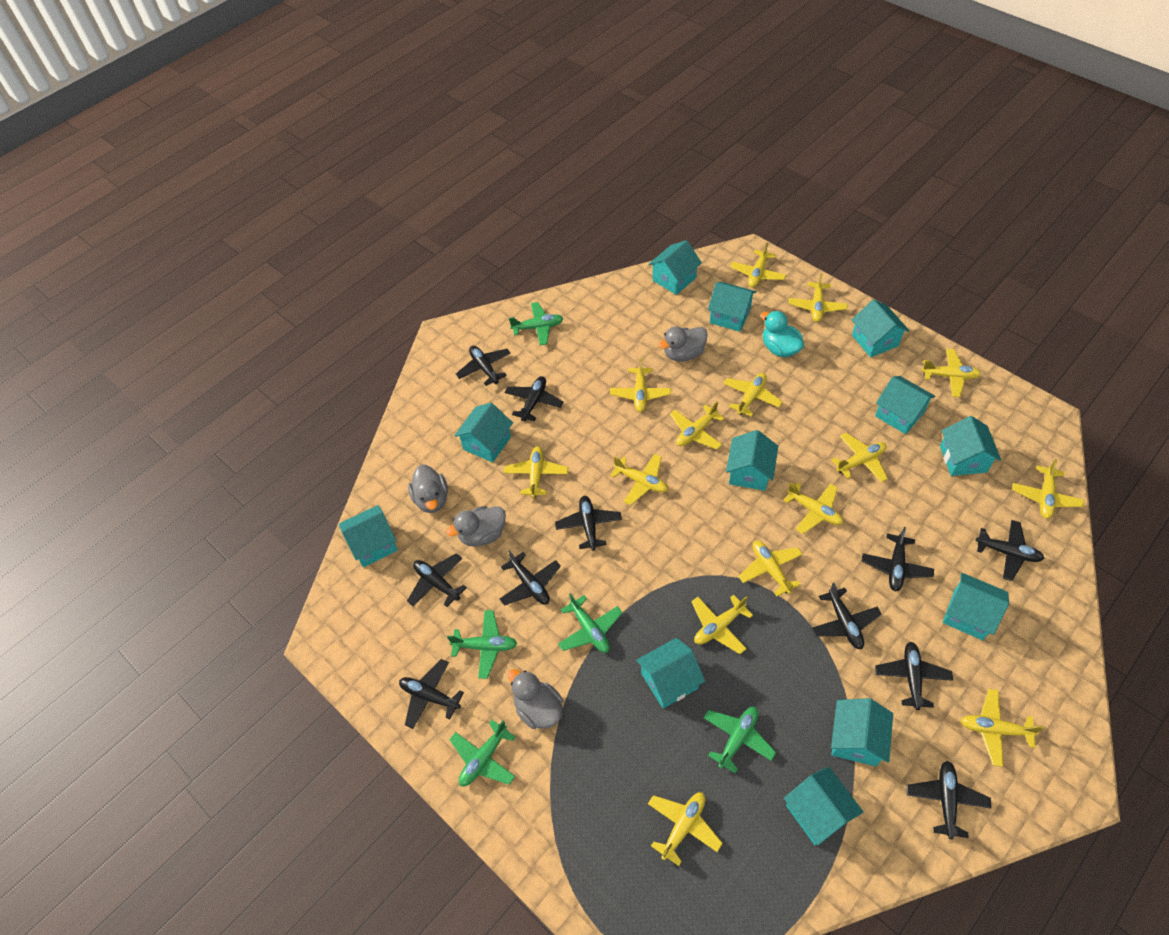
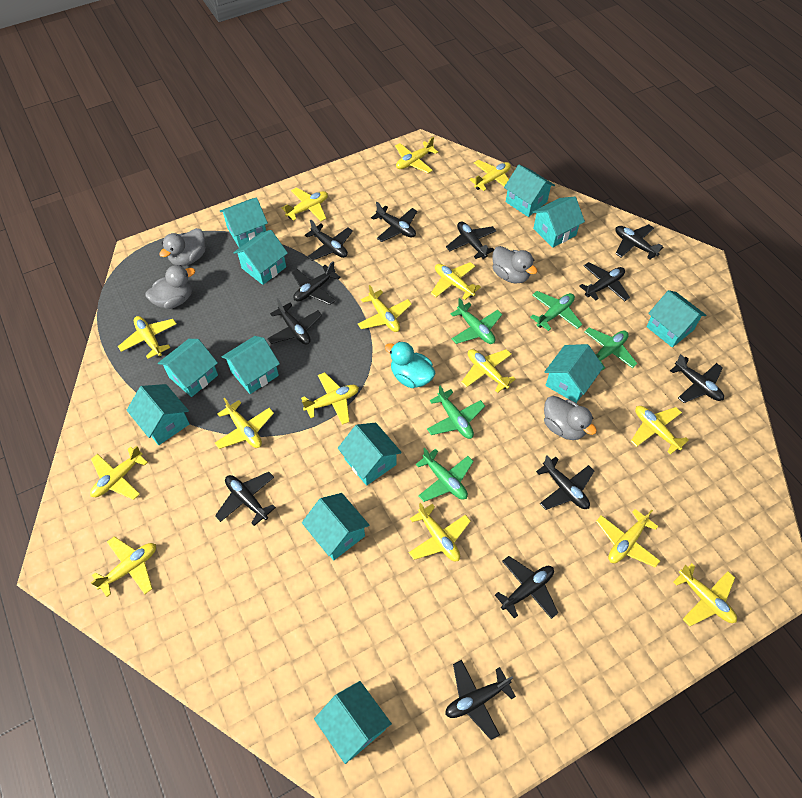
black plane: 11 -> 12

